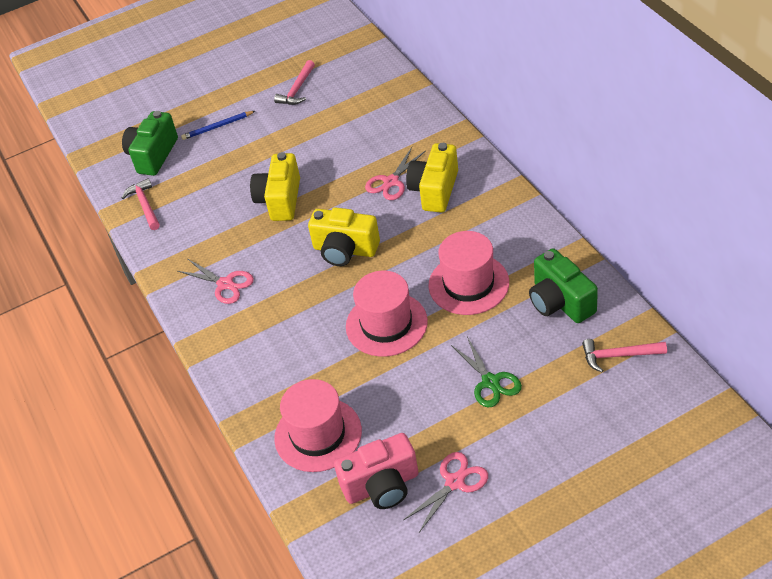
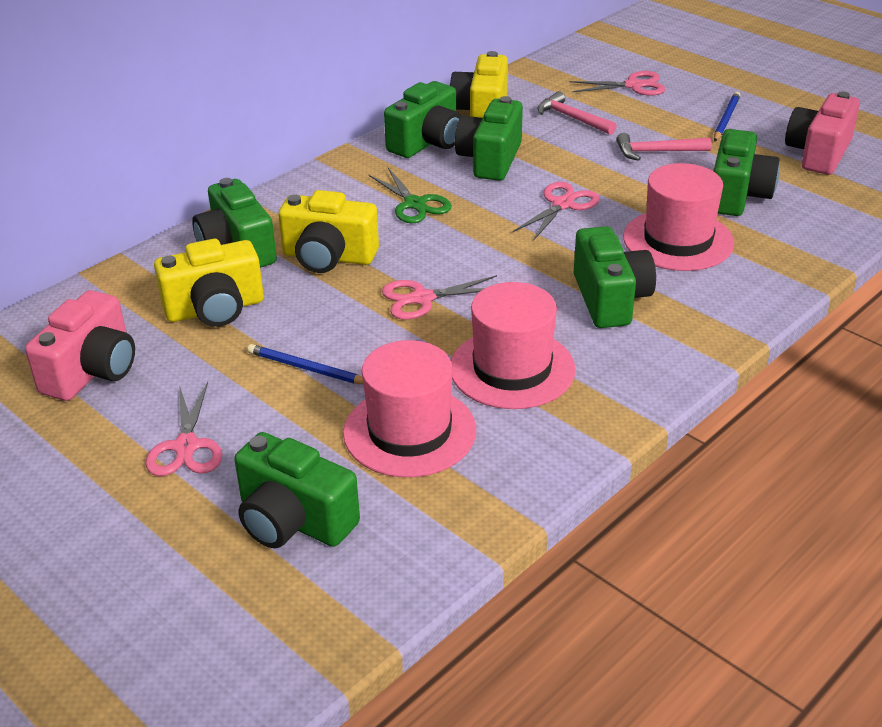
blue pencil: 1 -> 2
green camera: 2 -> 6
pink camera: 1 -> 2
pink hammer: 3 -> 2
pink scissors: 3 -> 4

